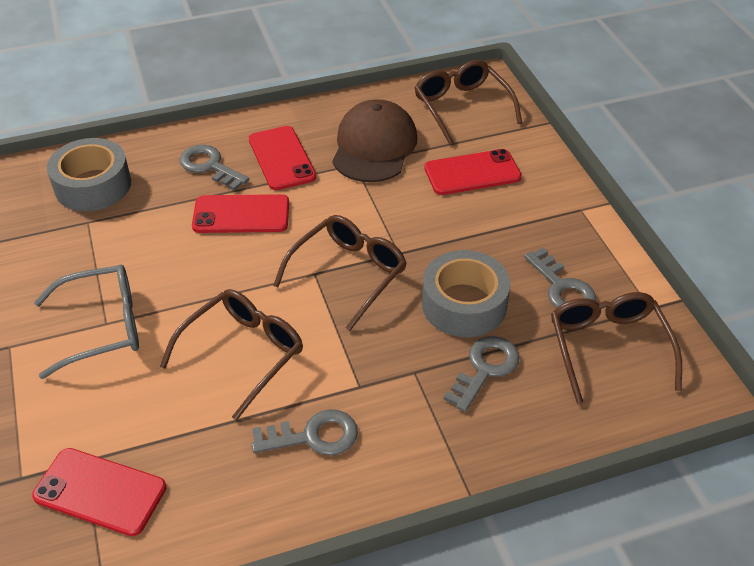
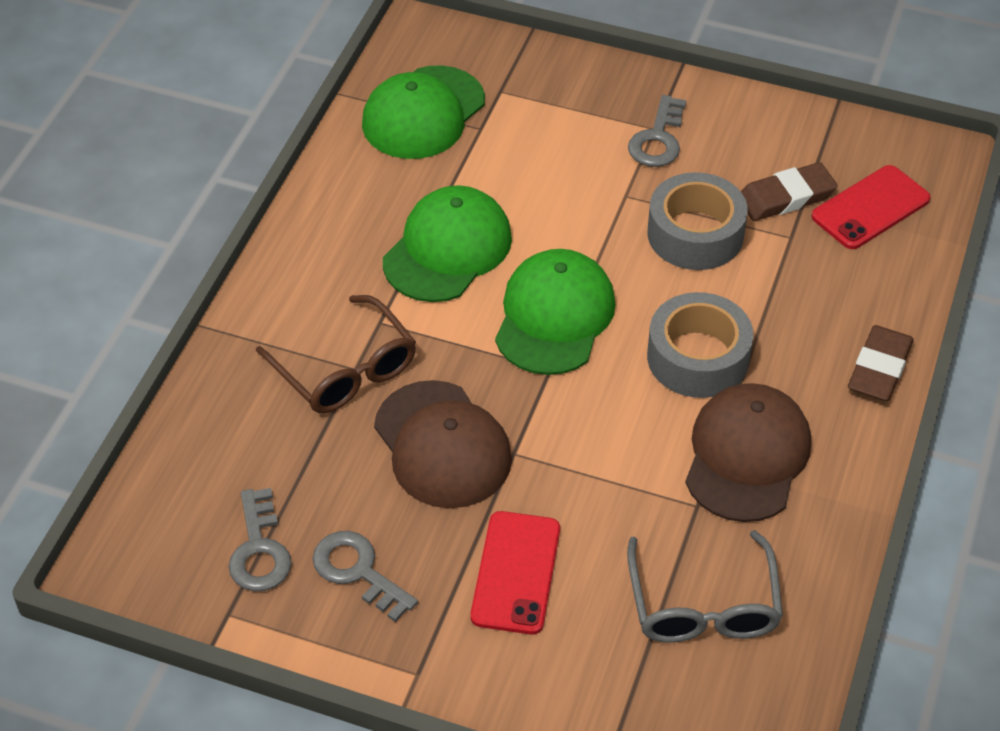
brown cap: 1 -> 2
brown eraser: 0 -> 2
brown glasses: 4 -> 1
green cap: 0 -> 3
grey key: 4 -> 3
red phone: 4 -> 2

